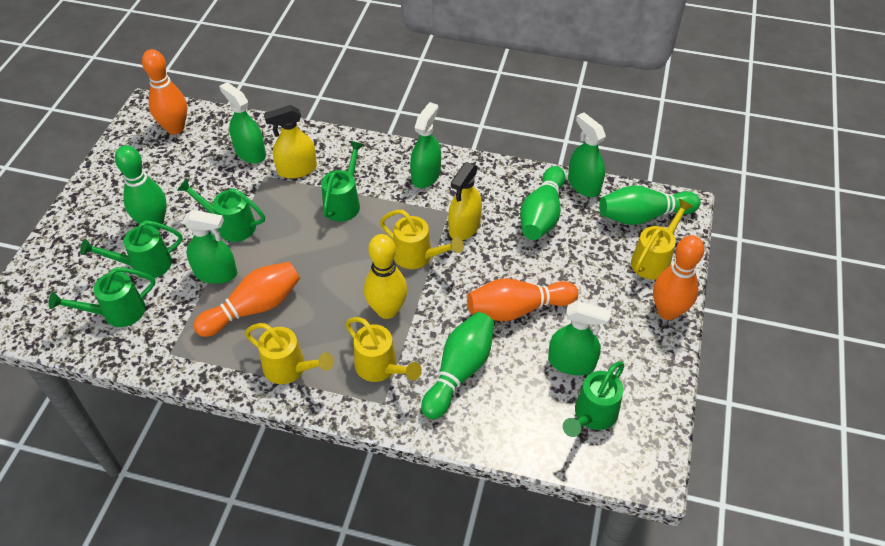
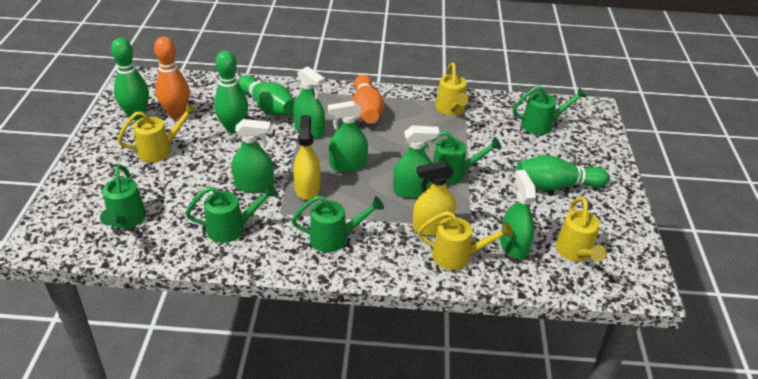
orange bowling pin: 4 -> 2
yellow bowling pin: 1 -> 0

